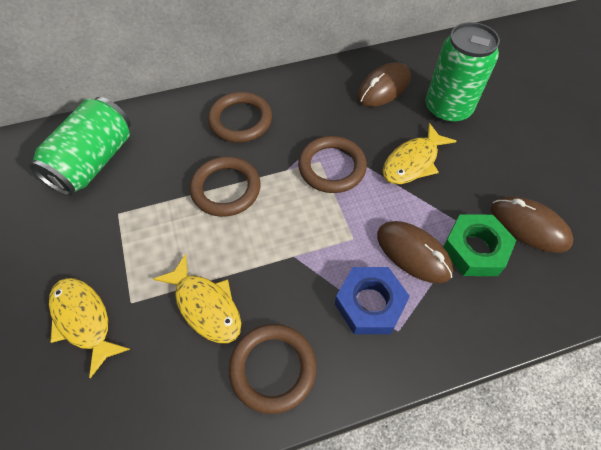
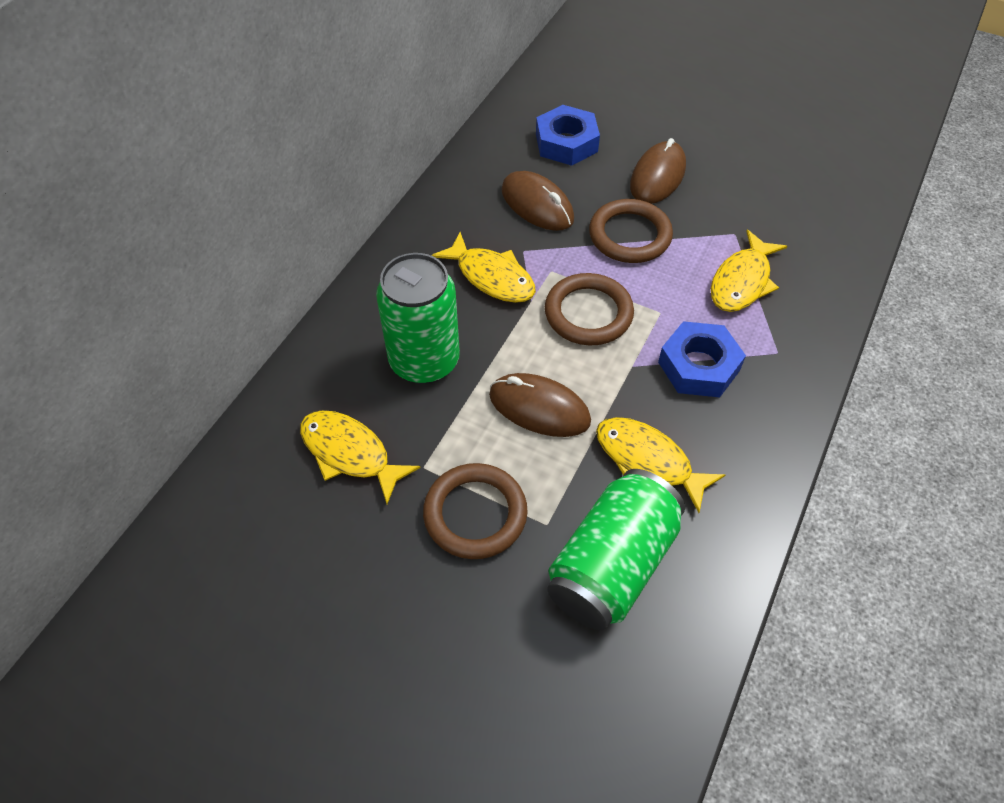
blue nut: 1 -> 2
brown ring: 4 -> 3
green nut: 1 -> 0
yellow fish: 3 -> 4

